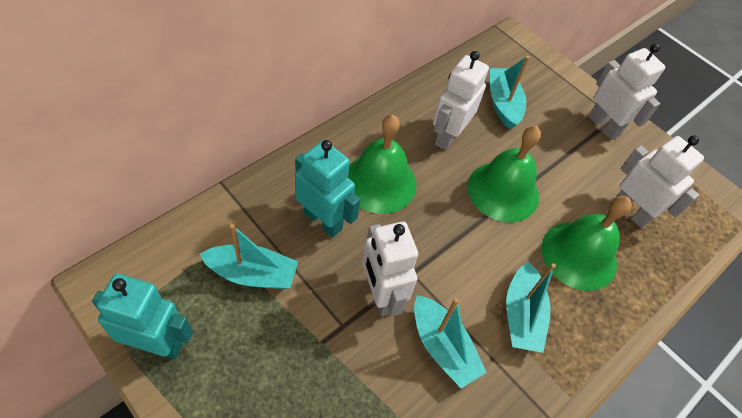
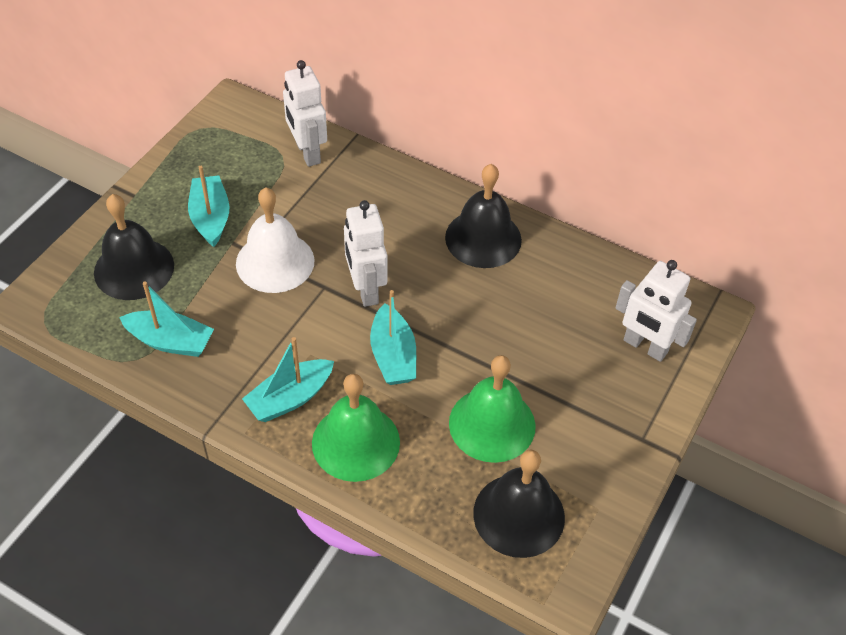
black bell: 0 -> 3
green bell: 3 -> 2
turquoise robot: 2 -> 0
white bell: 0 -> 1
white robot: 4 -> 3

